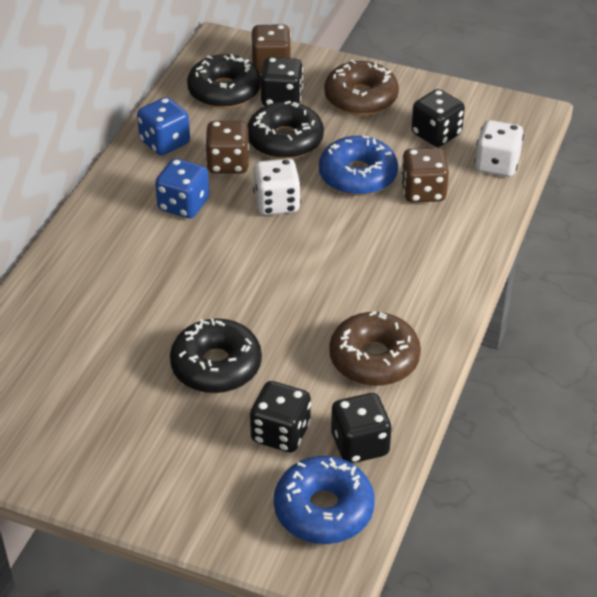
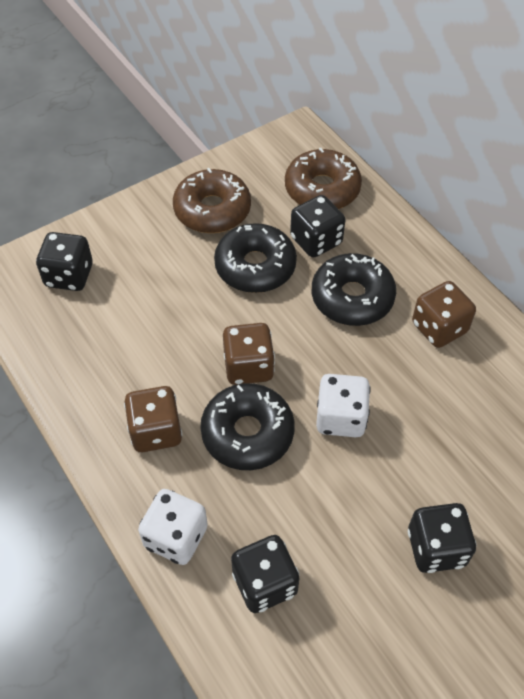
blue dice: 2 -> 0
blue donut: 2 -> 0

